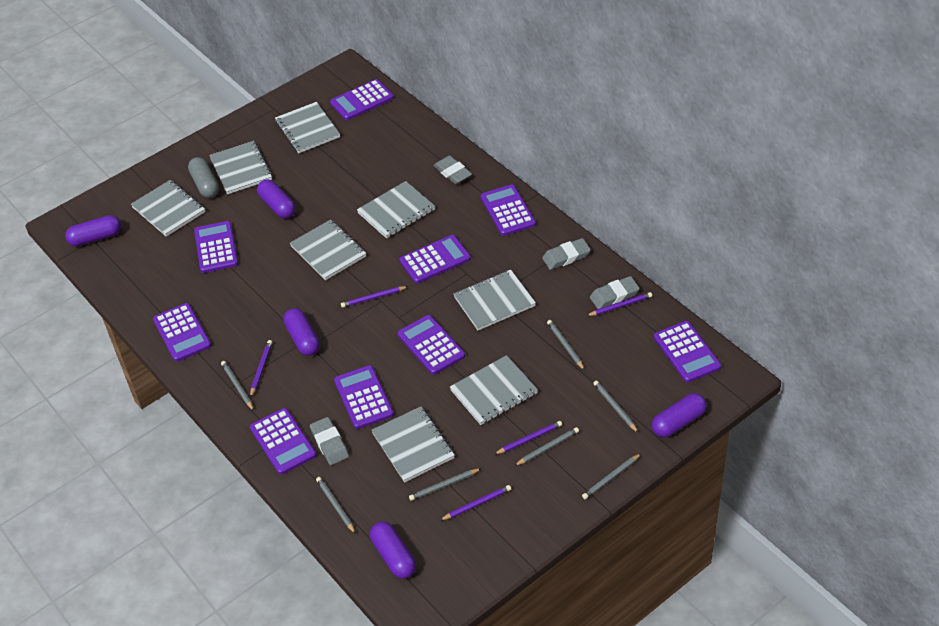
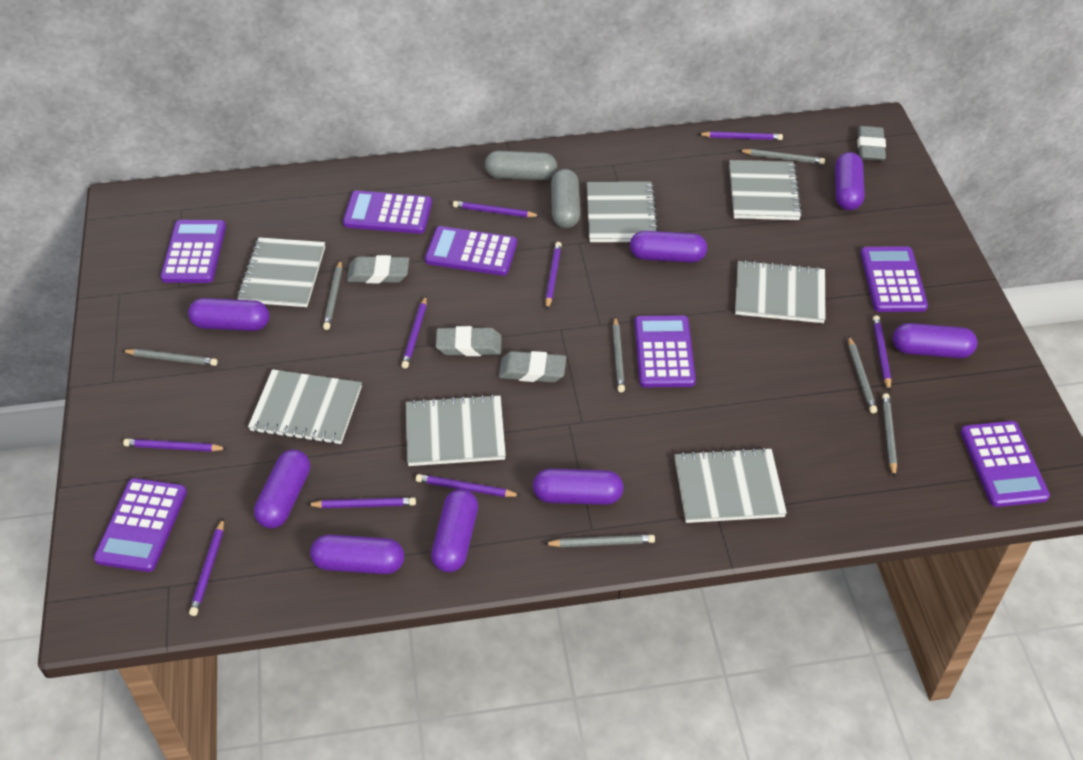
grey capsule: 1 -> 2
grey notebook: 8 -> 7
purple calculator: 9 -> 7
purple capsule: 5 -> 8
purple pencil: 5 -> 9

